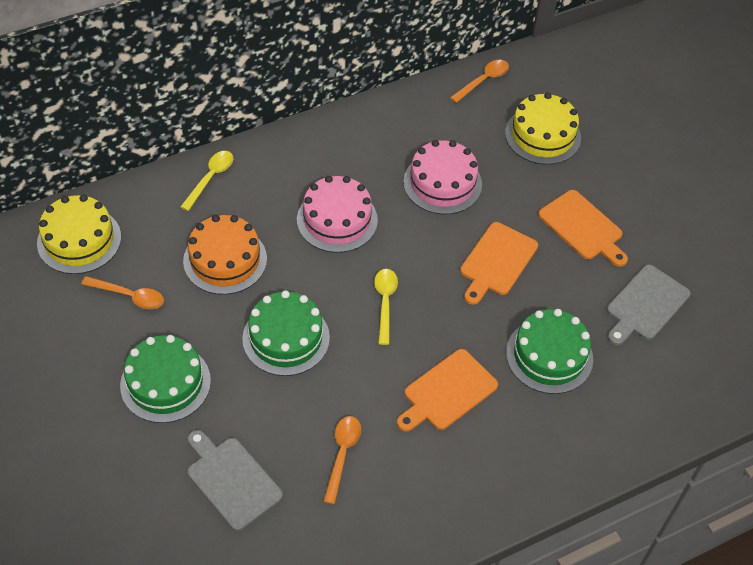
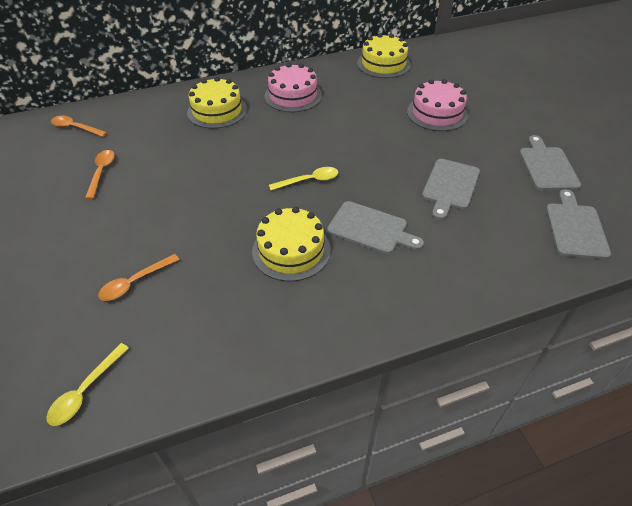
green cake: 3 -> 0
grey cutting board: 2 -> 4
orange cake: 1 -> 0
orange cutting board: 3 -> 0
yellow cake: 2 -> 3

